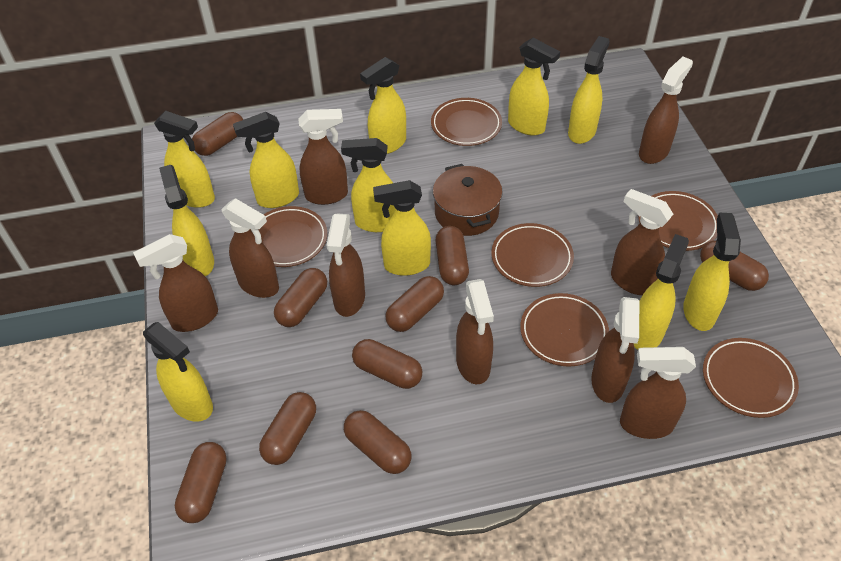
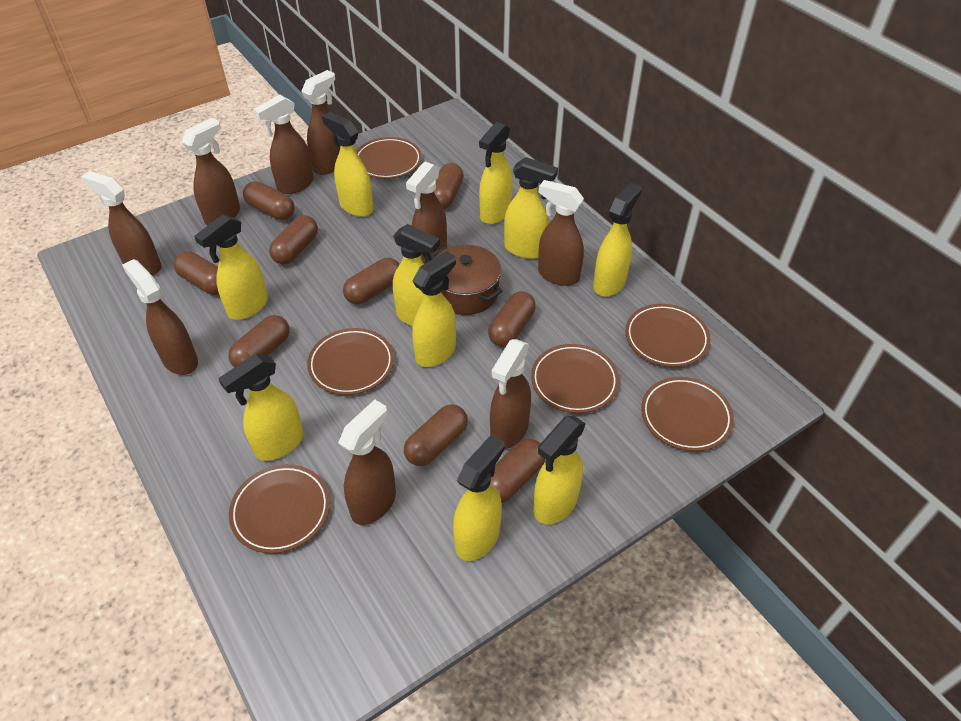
yellow spray bottle: 11 -> 10

